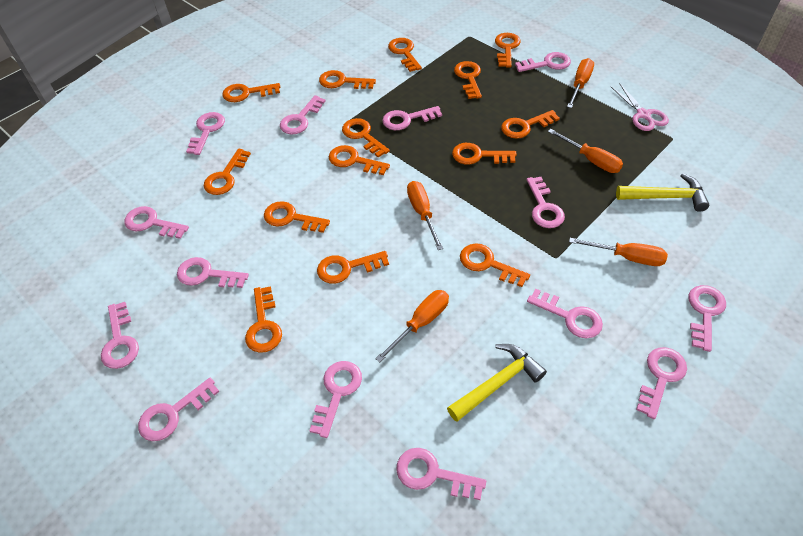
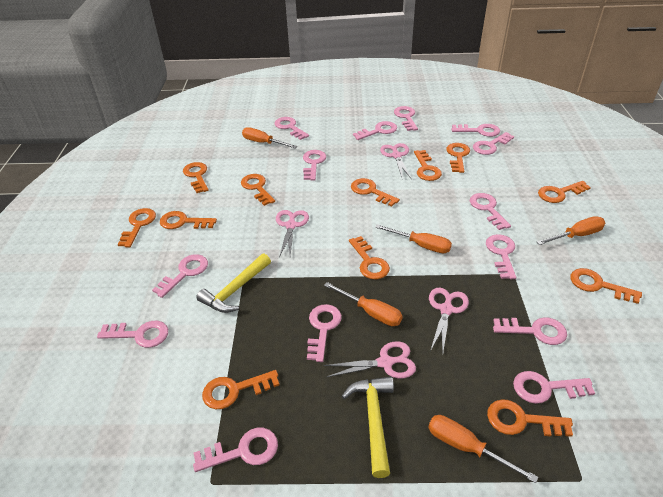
orange key: 14 -> 12
pink scissors: 1 -> 4

